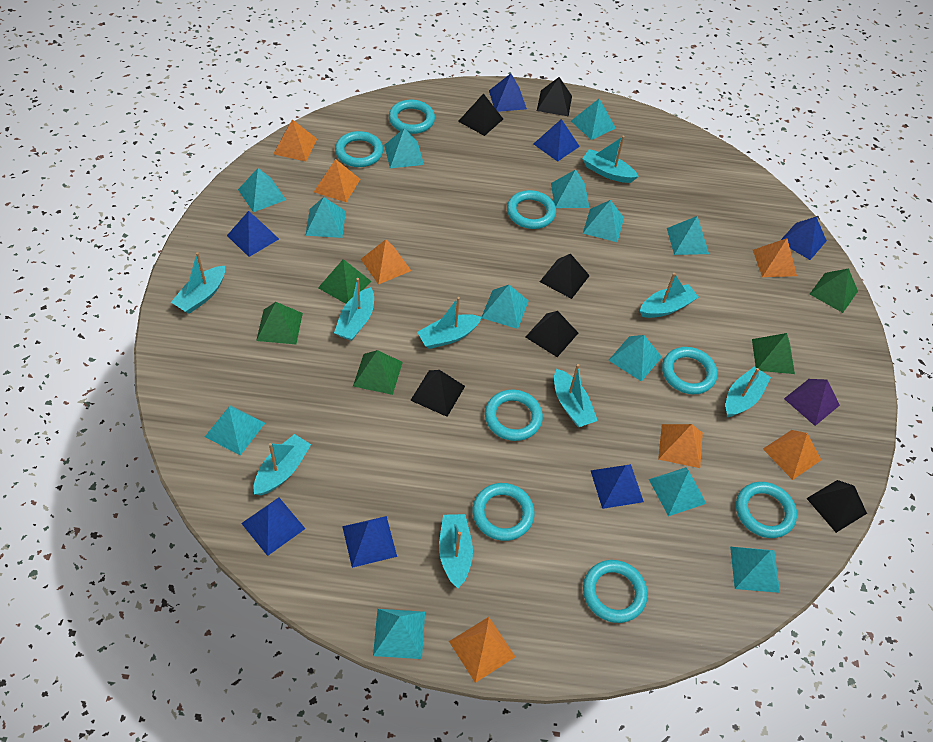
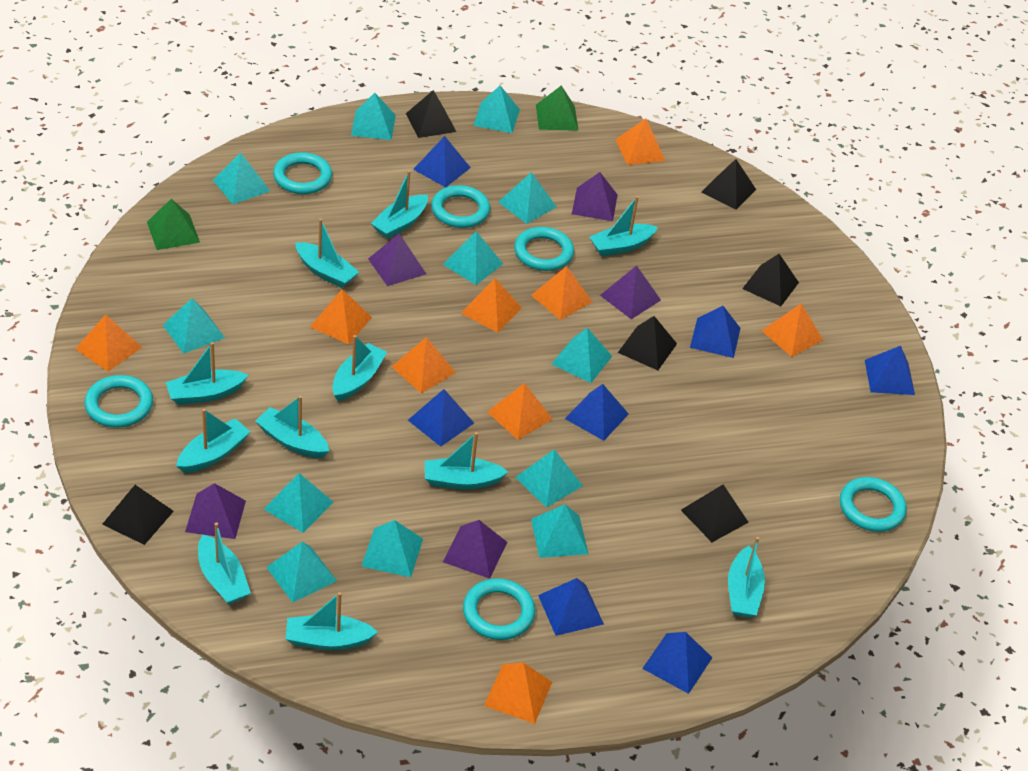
green pyramid: 5 -> 2
orange pyramid: 7 -> 9
purple pyramid: 1 -> 5
turquoise boat: 9 -> 11
turquoise pyramid: 13 -> 12
turquoise ring: 8 -> 6

